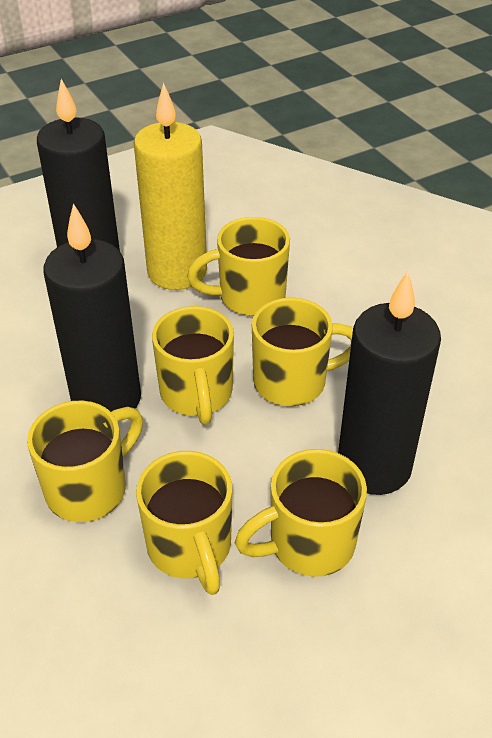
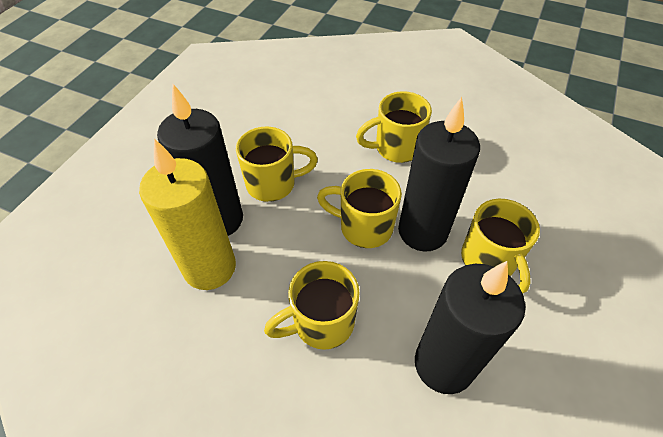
yellow mug: 6 -> 5

